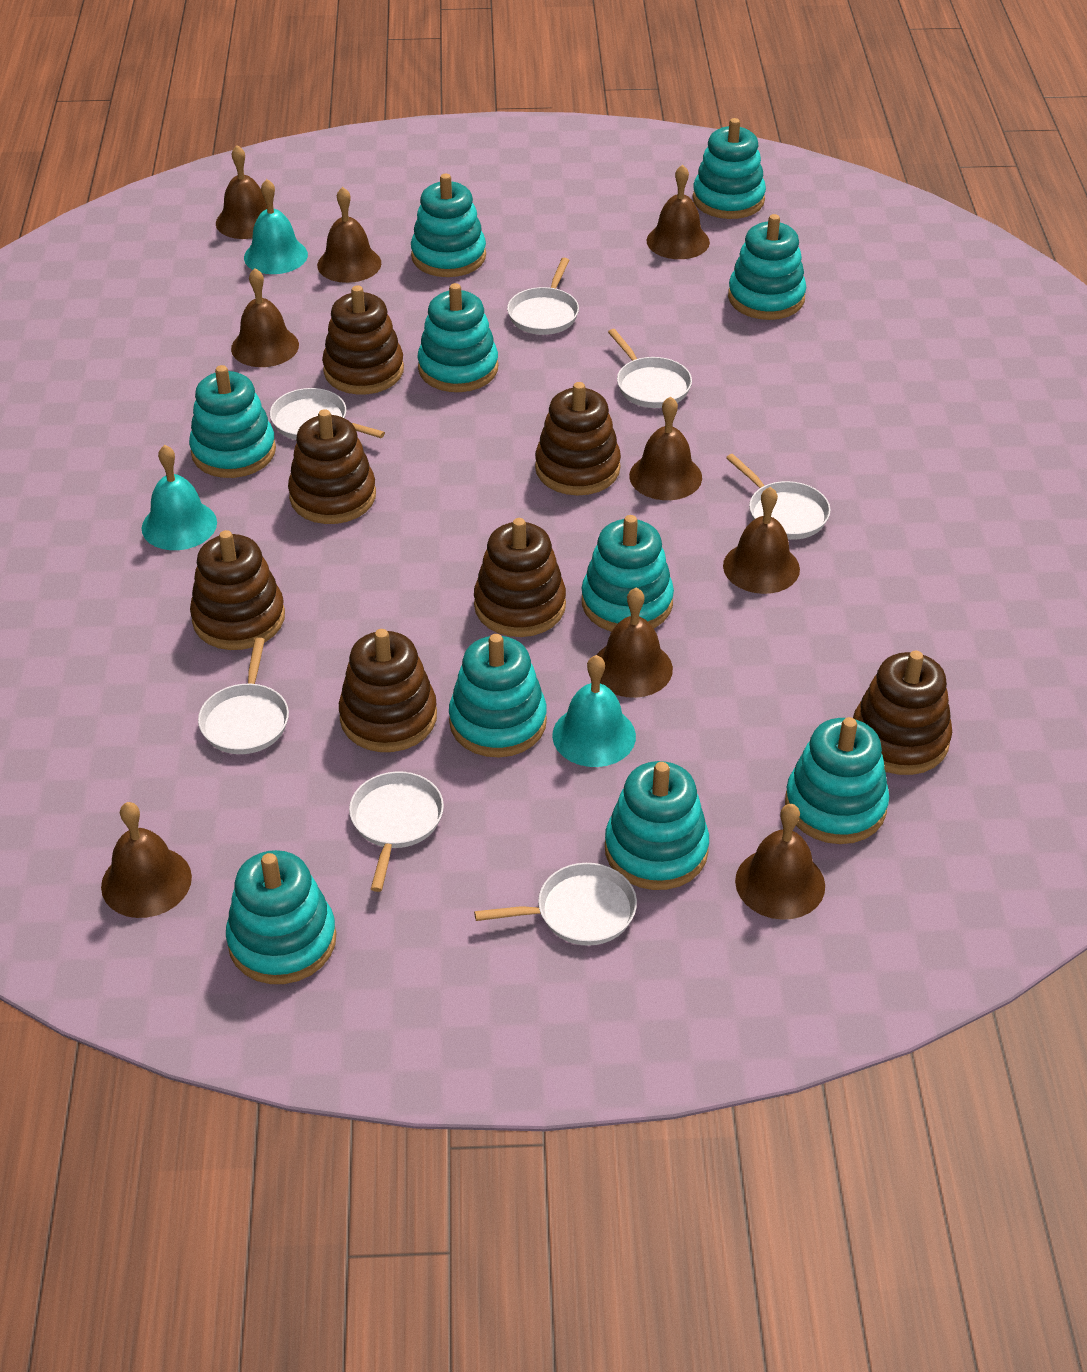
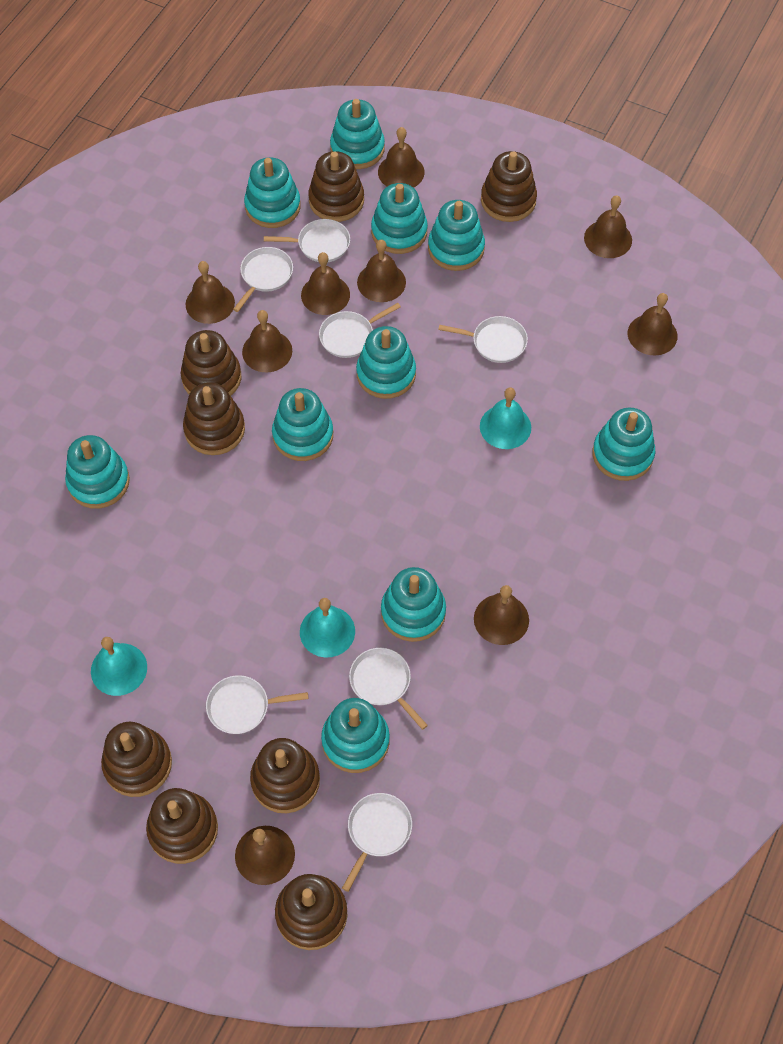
brown stacking toy: 7 -> 8

